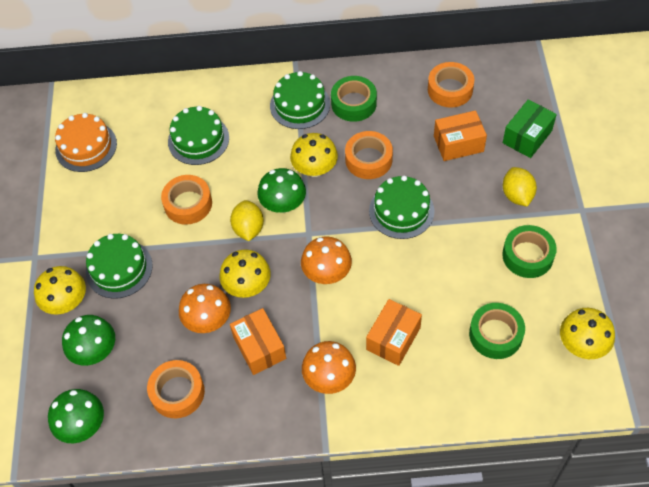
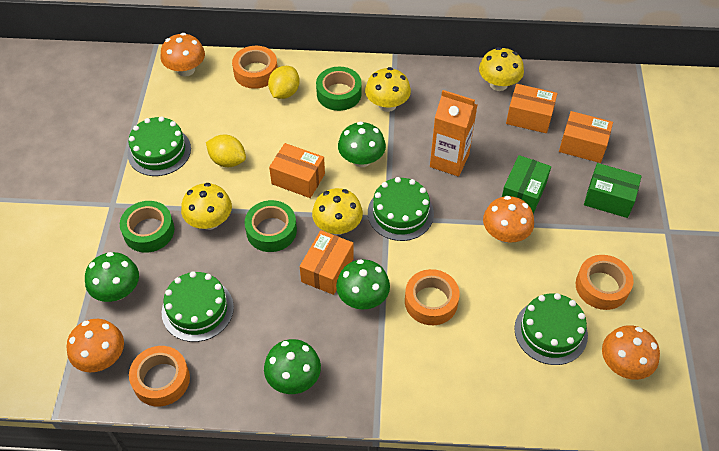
green box: 1 -> 2
green mushroom: 3 -> 4
orange box: 3 -> 4
orange cake: 1 -> 0
orange carton: 0 -> 1
orange mushroom: 3 -> 4

